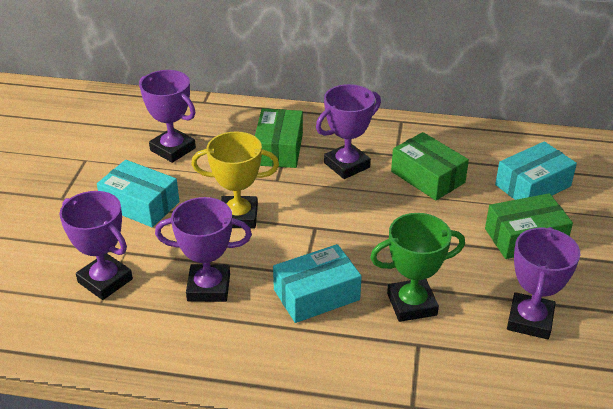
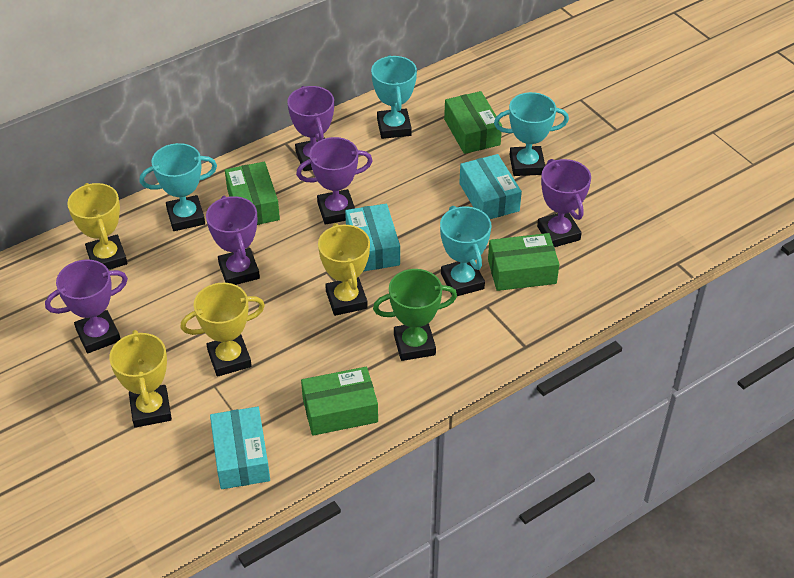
green box: 3 -> 4
turquoise trophy: 0 -> 4
yellow trophy: 1 -> 4

